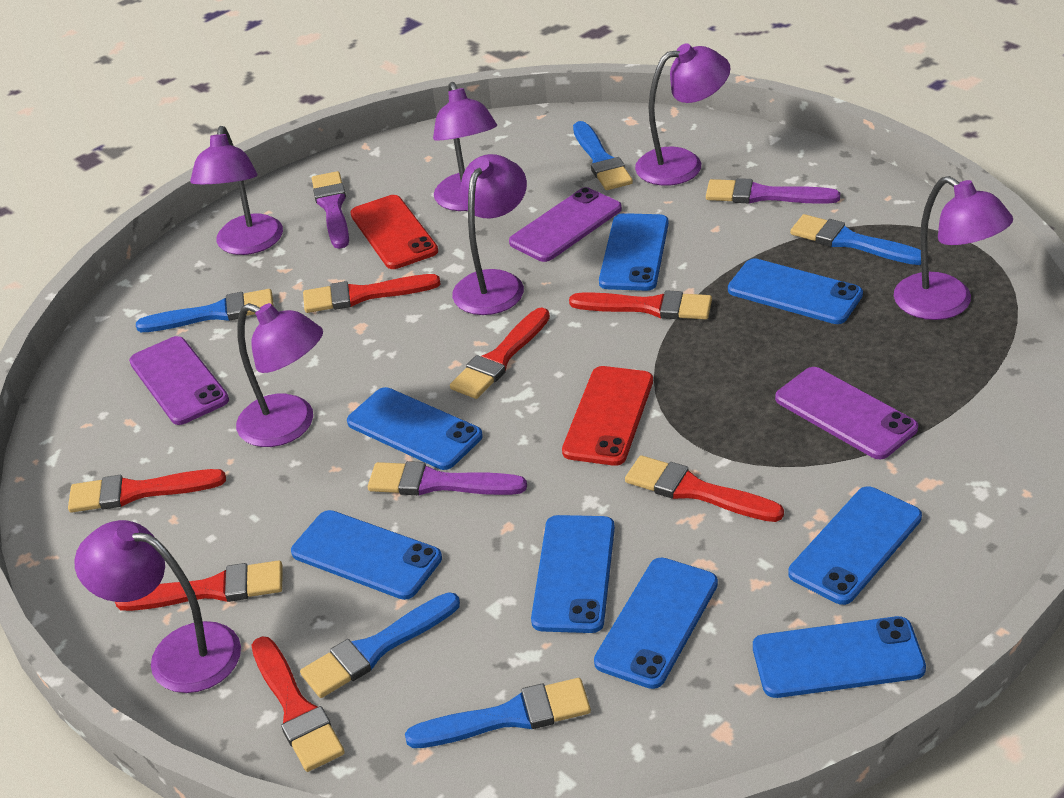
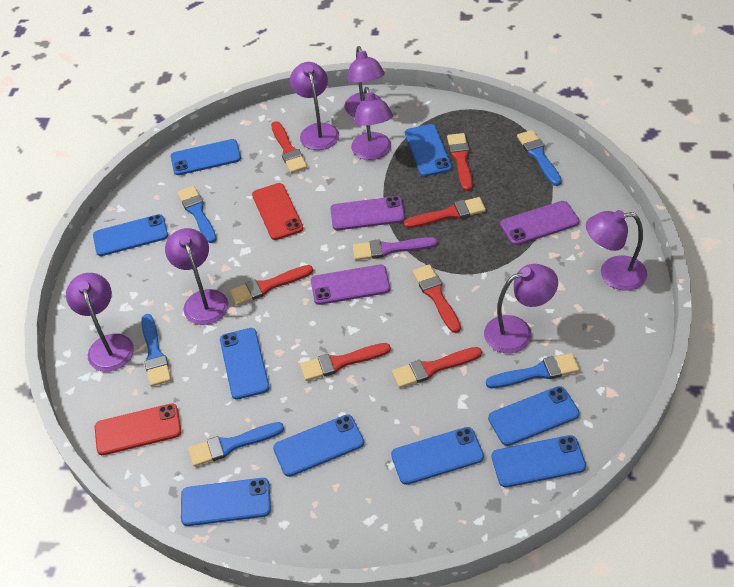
blue phone: 8 -> 9
purple brush: 3 -> 1

